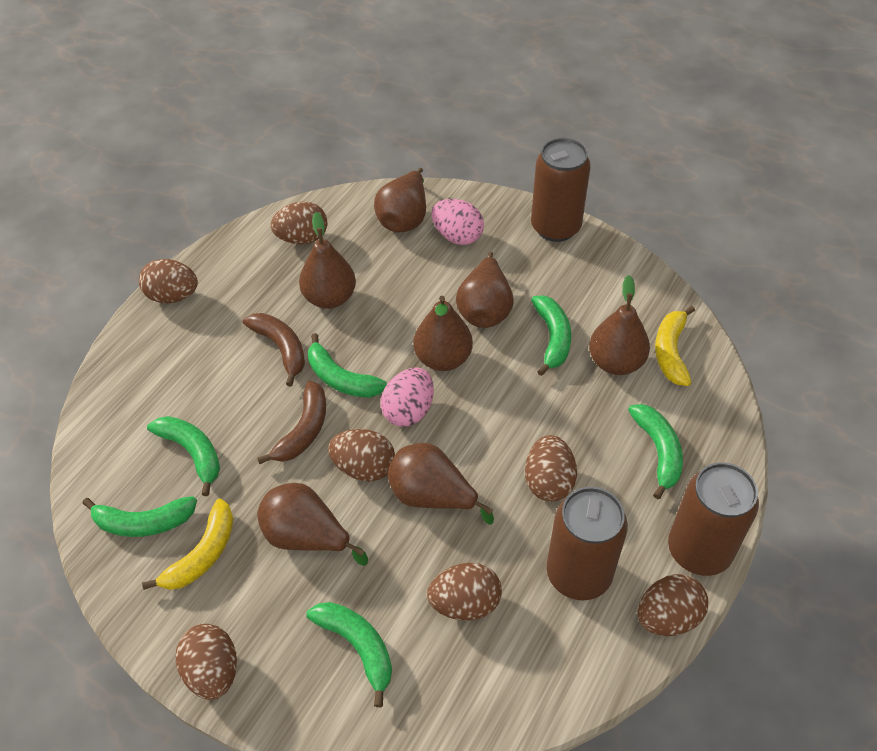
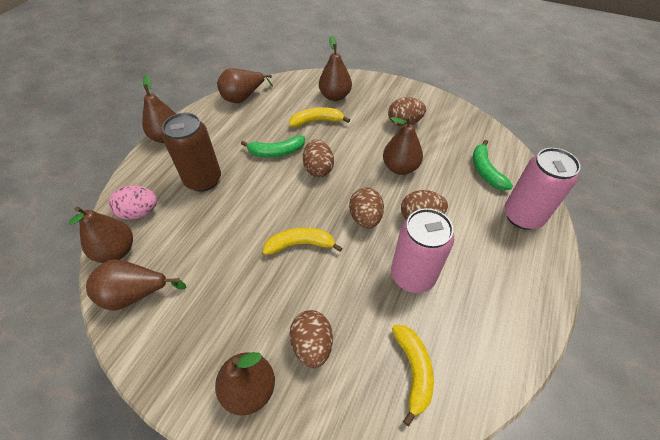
brown banana: 2 -> 0
brown can: 3 -> 1
brown egg: 7 -> 5
green banana: 6 -> 2
pink can: 0 -> 2
pink egg: 2 -> 1
yellow banana: 2 -> 3

